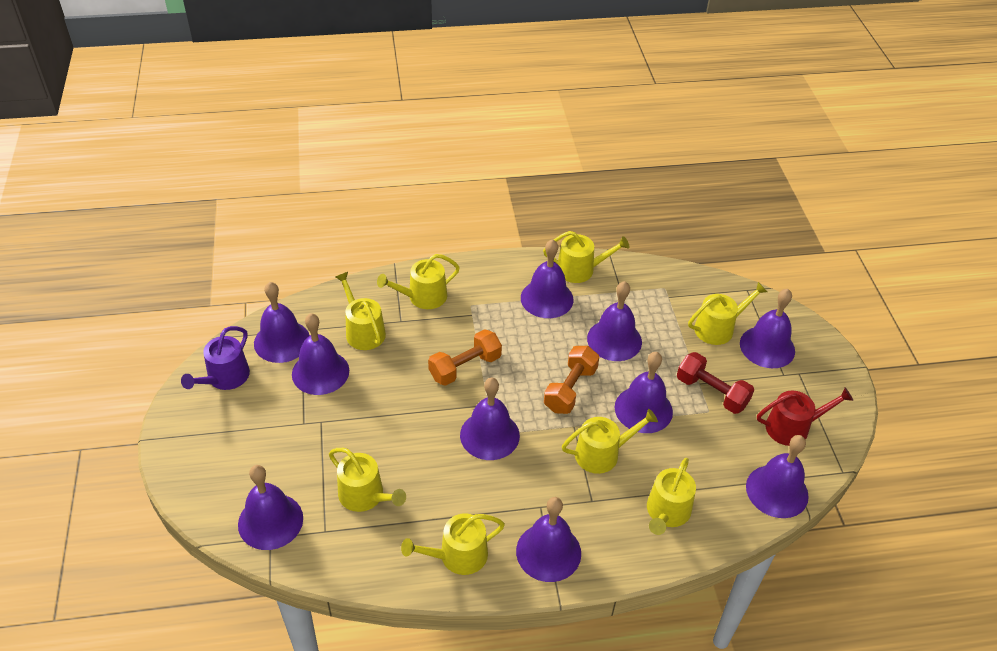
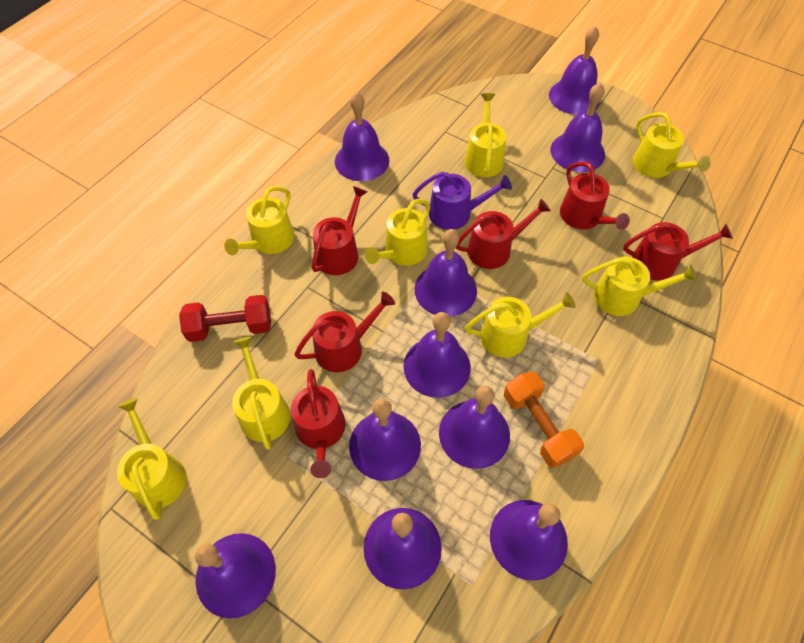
orange dumbbell: 2 -> 1
red watering can: 1 -> 6

